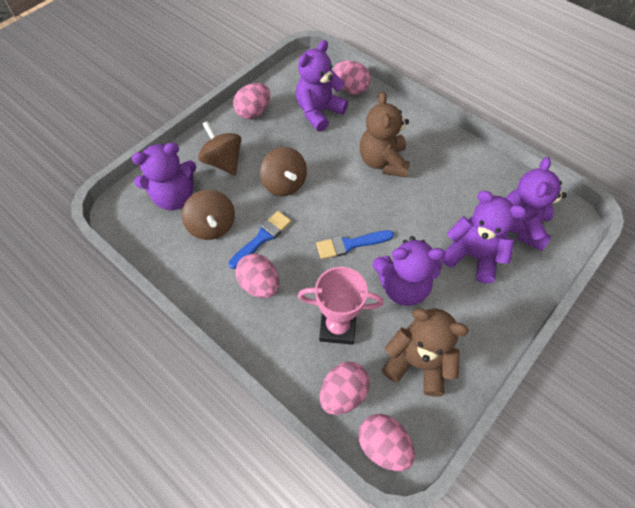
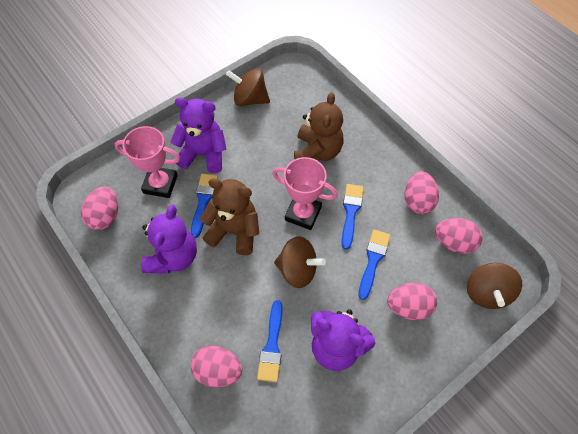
blue brush: 2 -> 4
pink trophy: 1 -> 2
purple teddy bear: 5 -> 3

